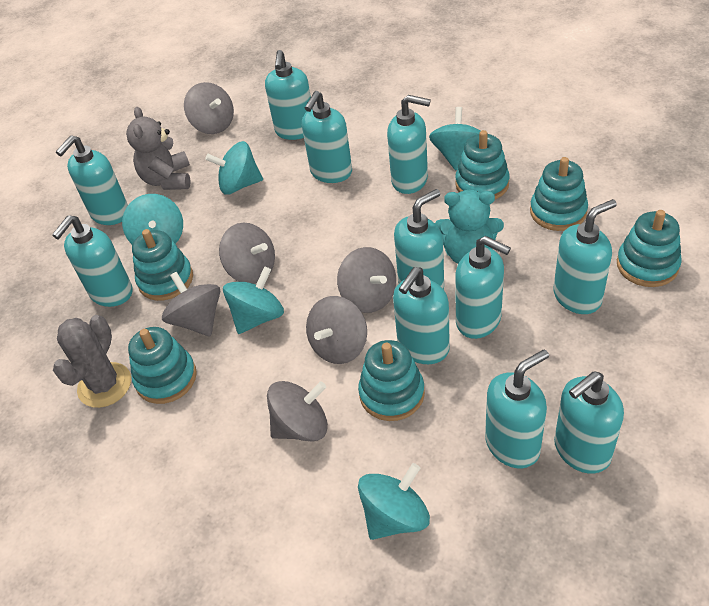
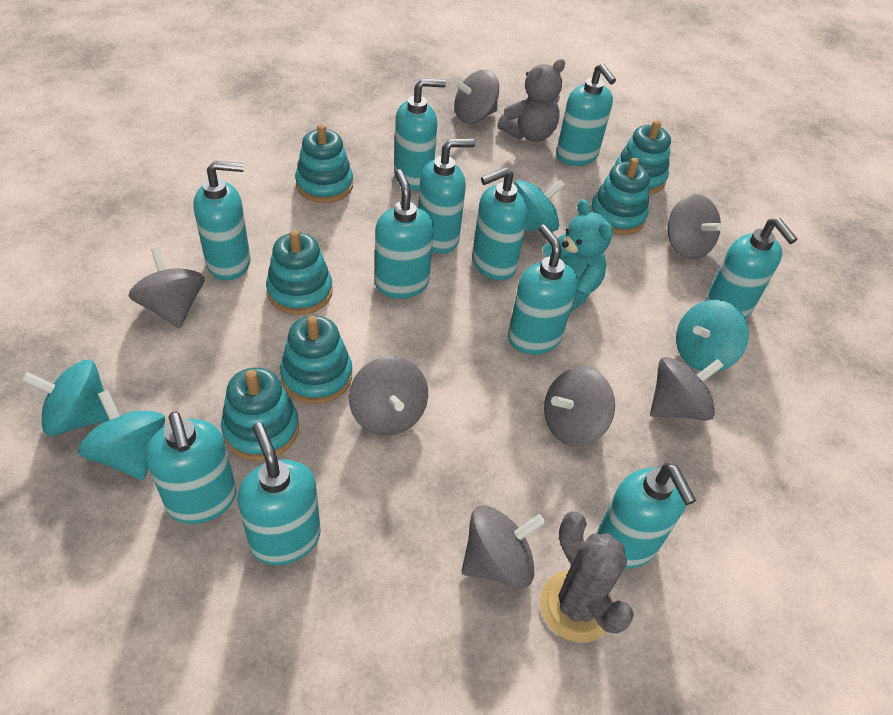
grey spinning top: 6 -> 7
turquoise spinning top: 5 -> 4

